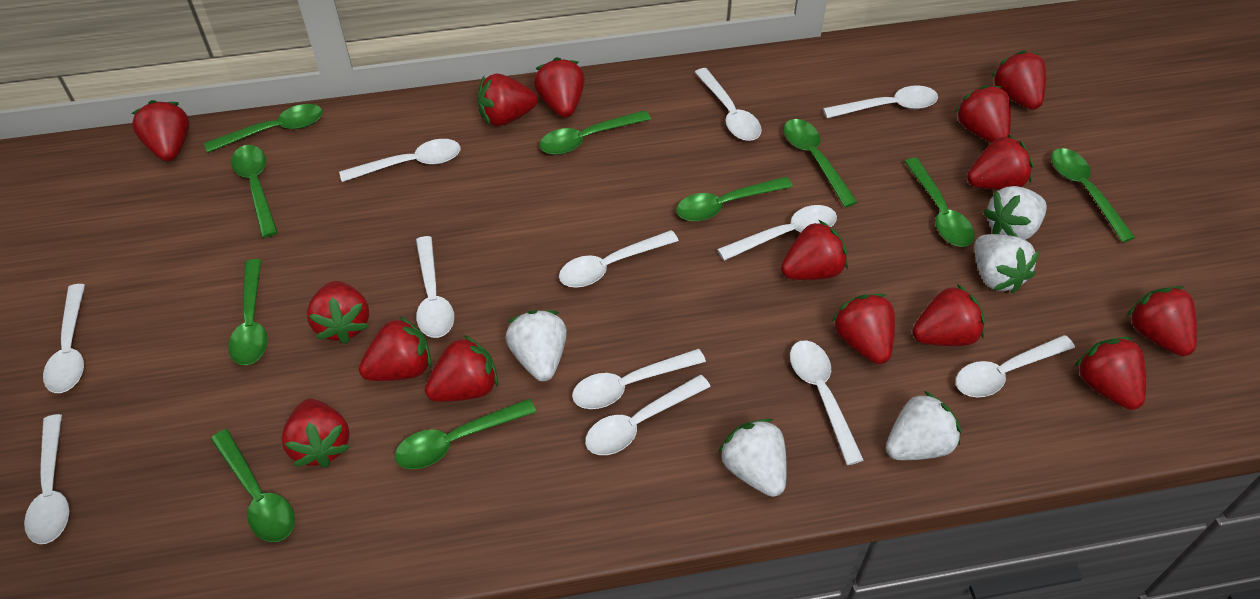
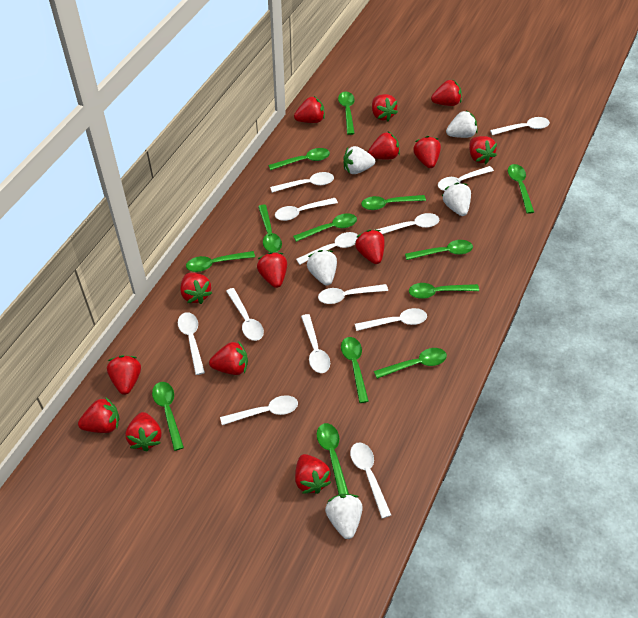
green spoon: 10 -> 13
red strawberry: 15 -> 14
white spoon: 12 -> 13

